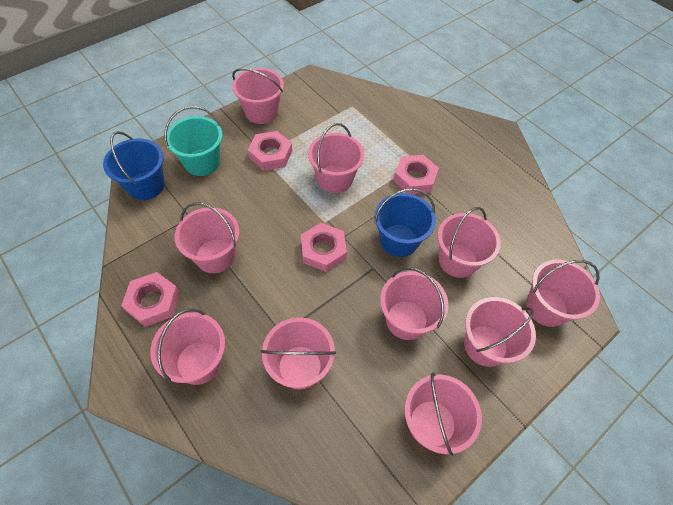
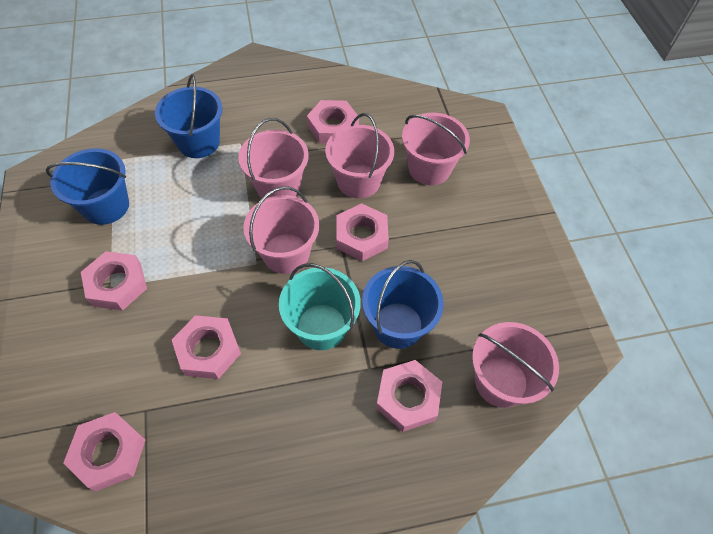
blue bucket: 2 -> 3
pink bucket: 10 -> 5
pink nut: 4 -> 6

